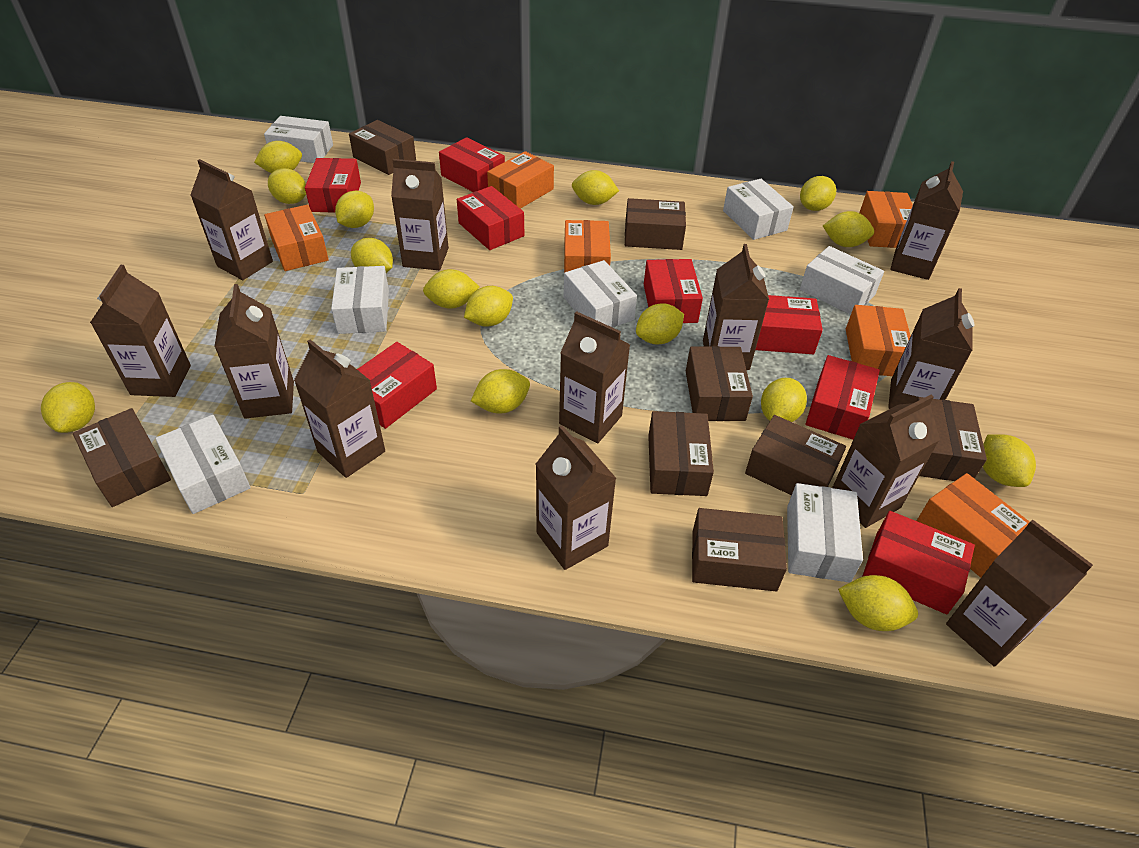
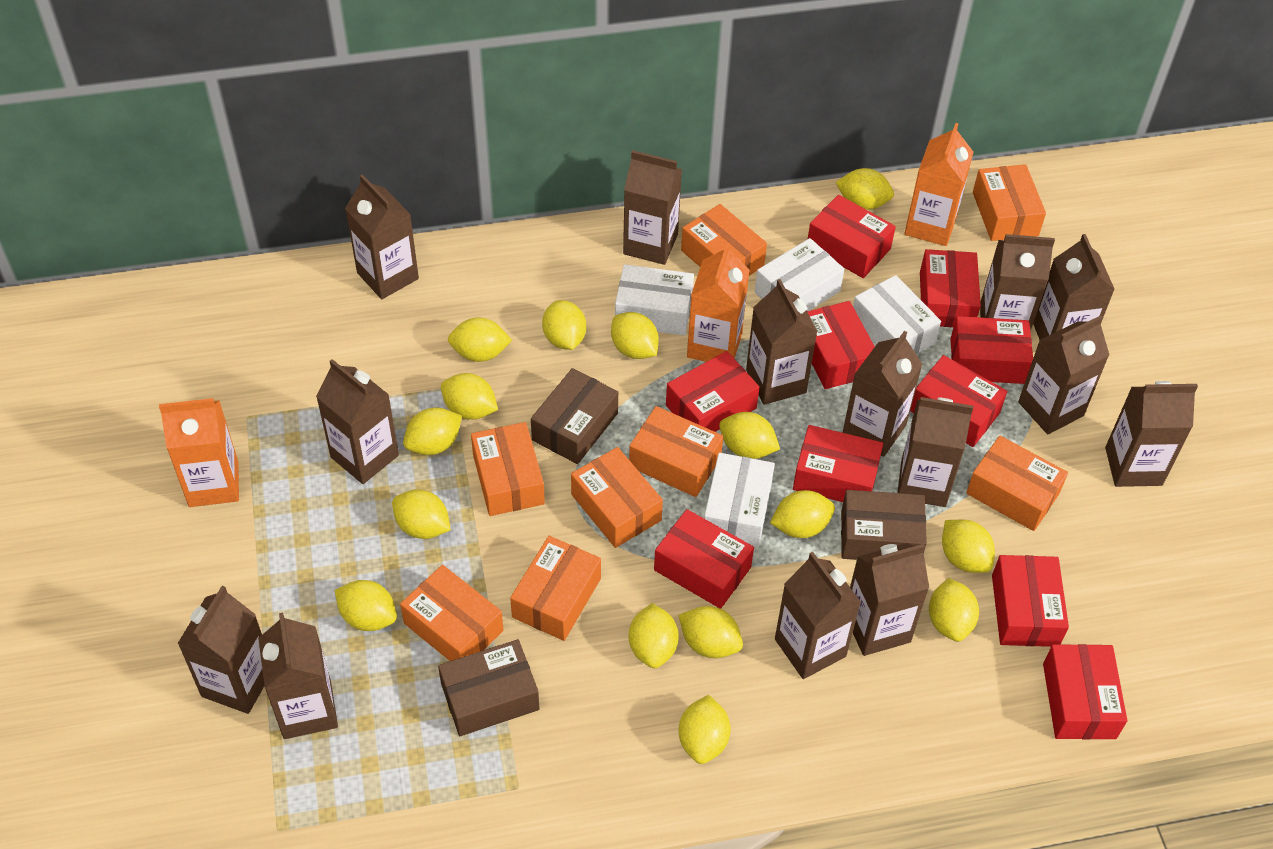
brown box: 8 -> 3
brown carton: 12 -> 14
orange box: 6 -> 8
orange carton: 0 -> 3
red box: 8 -> 10
white box: 7 -> 4

